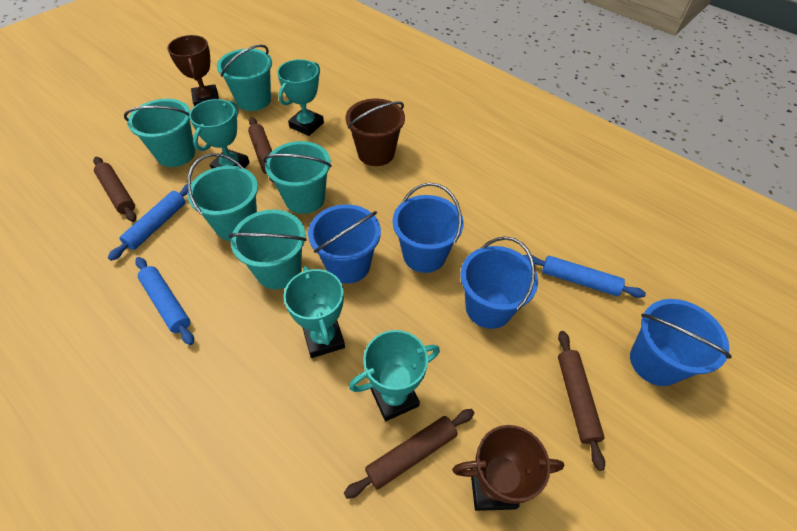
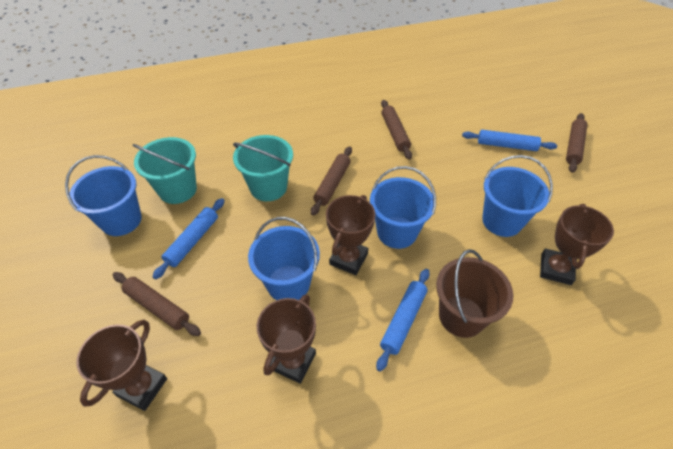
brown trophy: 2 -> 4
turquoise bucket: 5 -> 2
turquoise trophy: 4 -> 0

